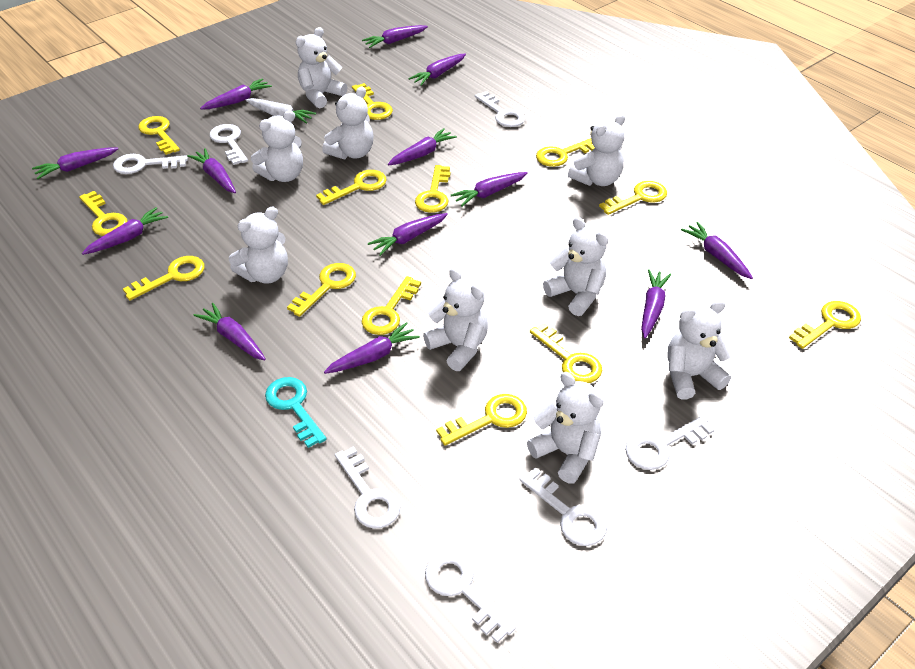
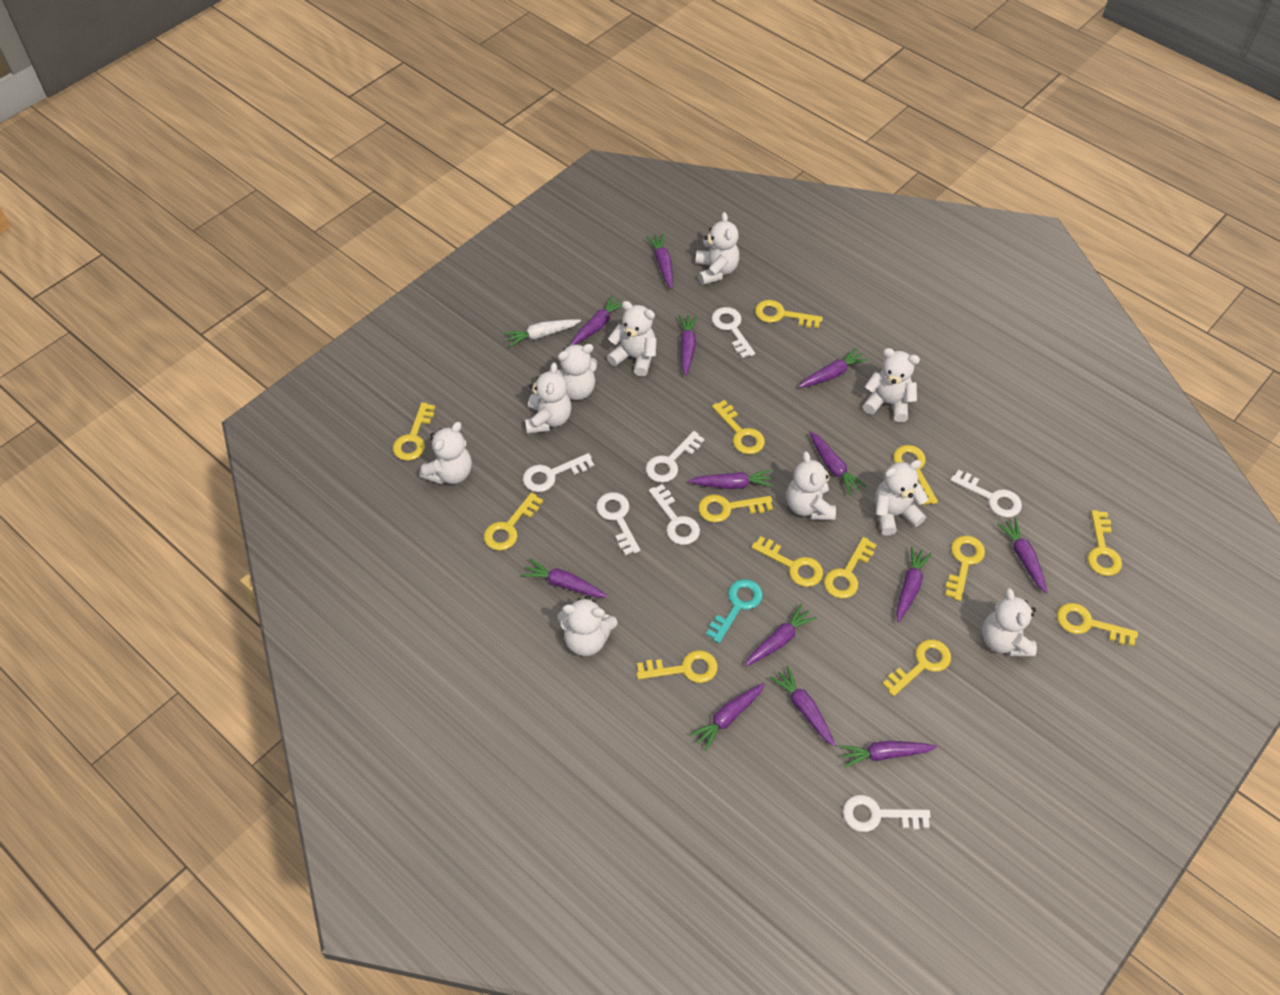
white teddy bear: 9 -> 10

